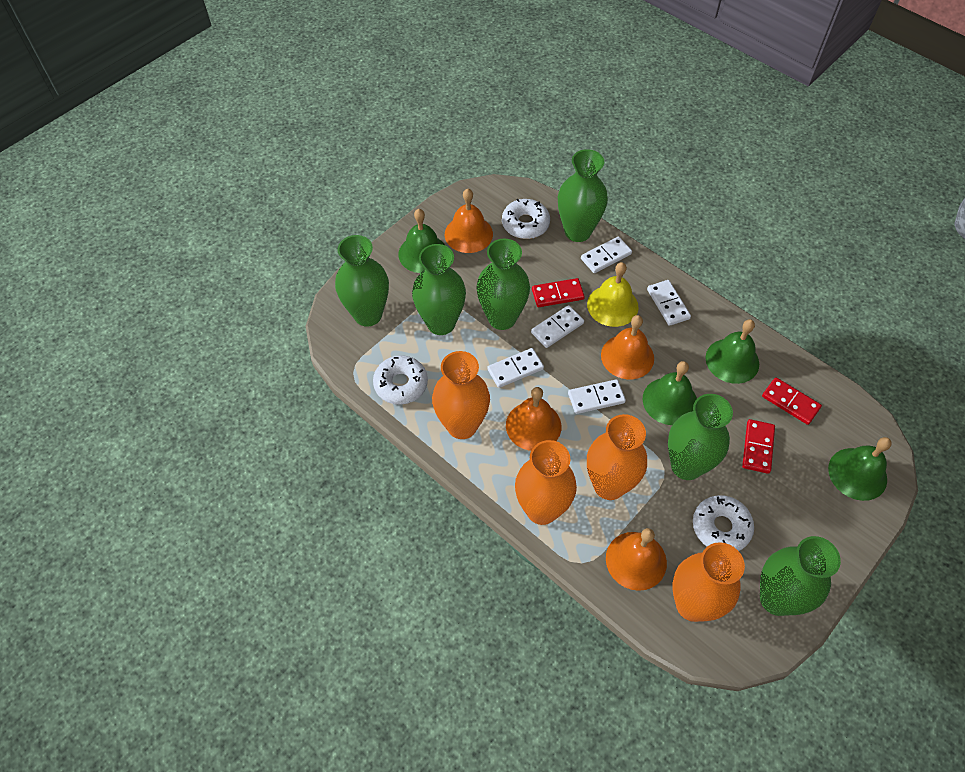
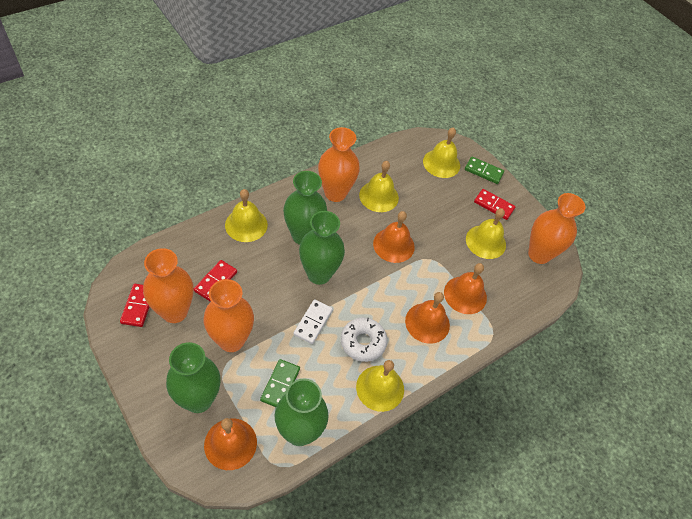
green bell: 4 -> 0
green domino: 0 -> 2
green vase: 6 -> 4
white domino: 5 -> 1
white donut: 3 -> 1
yellow bell: 1 -> 5

